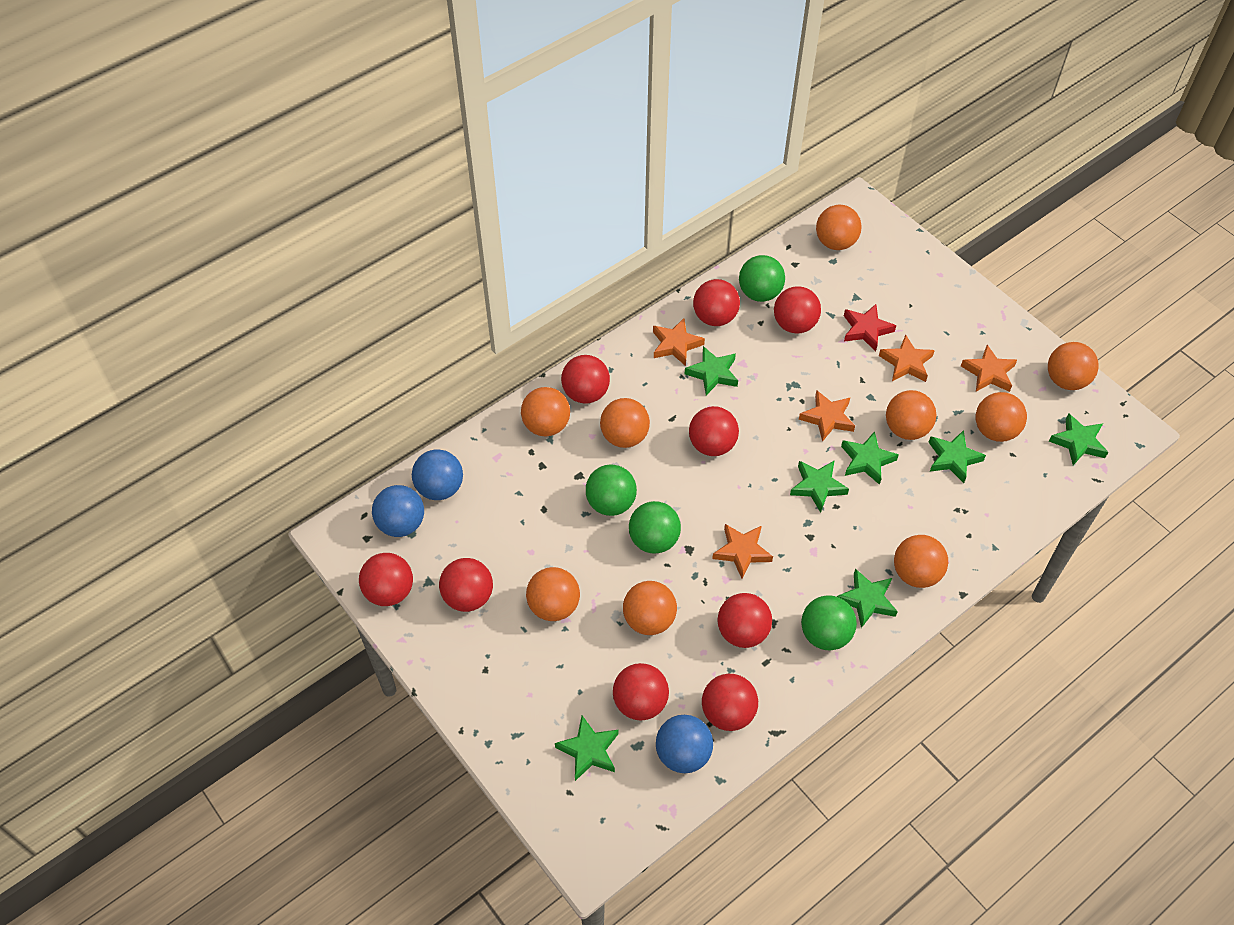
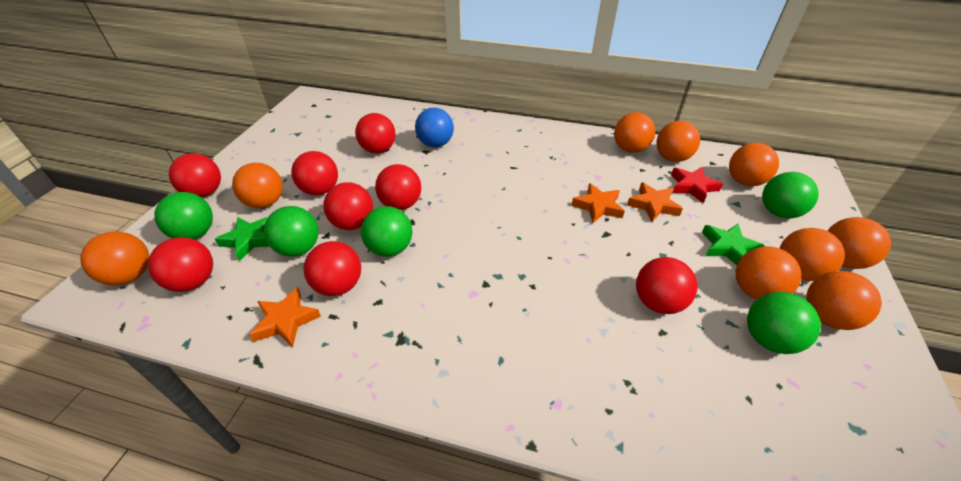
blue ball: 3 -> 1
green ball: 4 -> 5
green star: 7 -> 2
orange star: 5 -> 3
red ball: 9 -> 8

